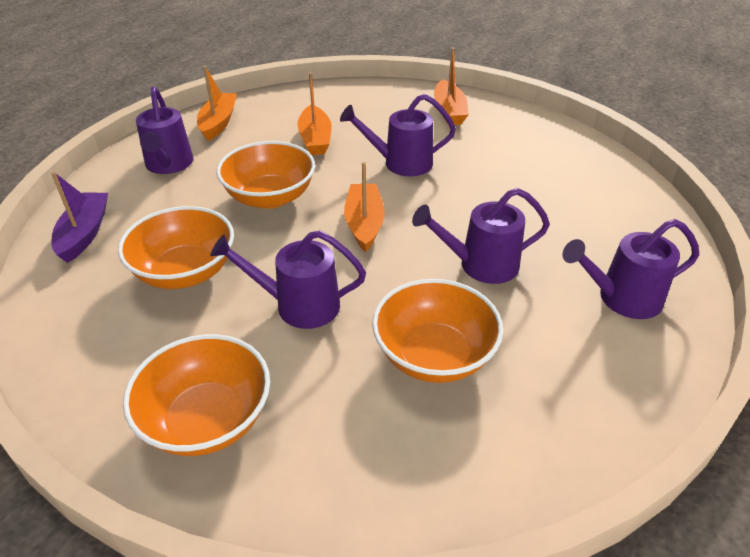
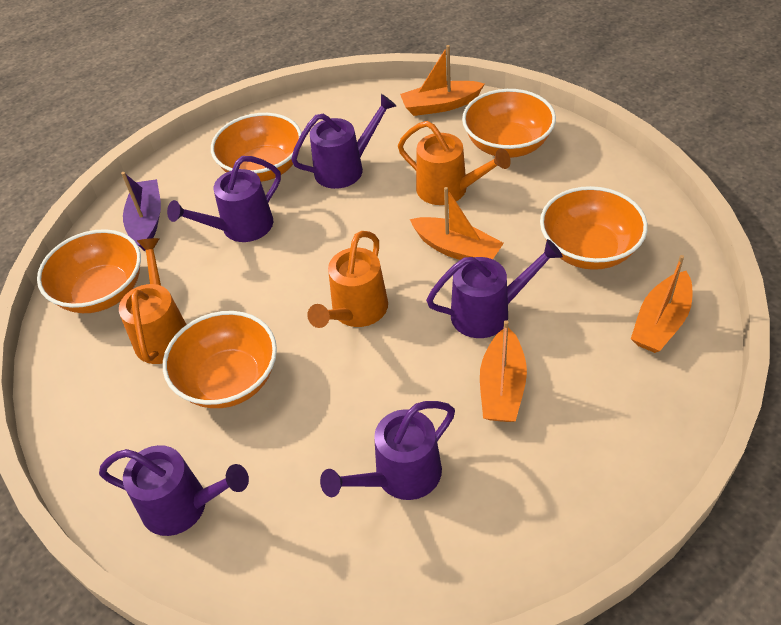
orange bowl: 4 -> 5
orange watering can: 0 -> 3

